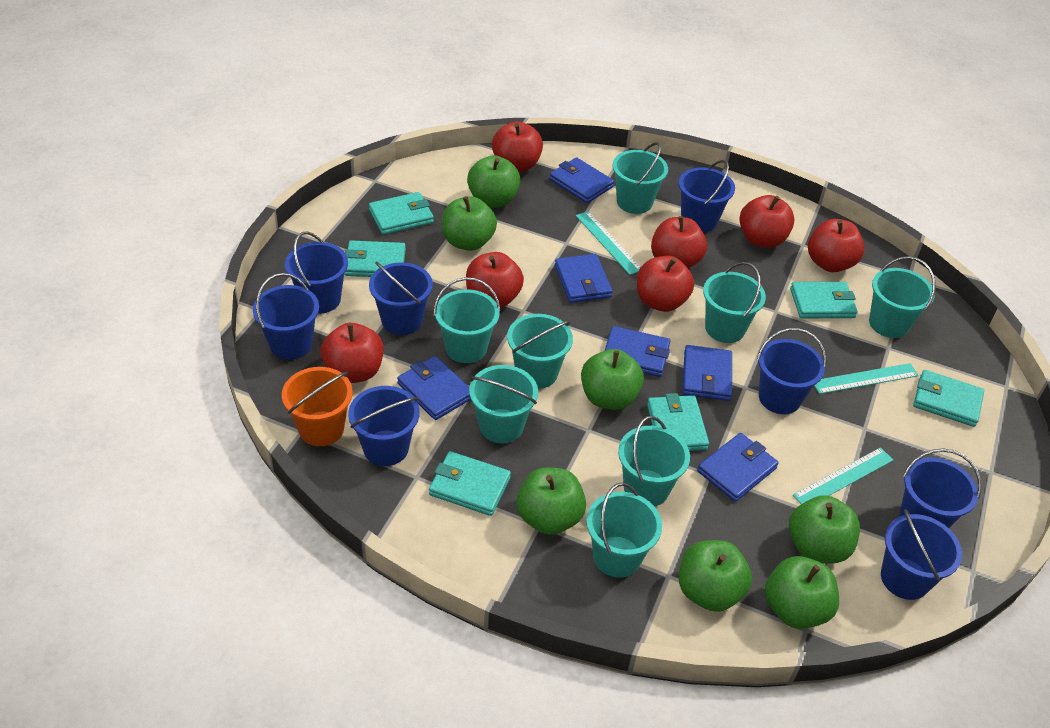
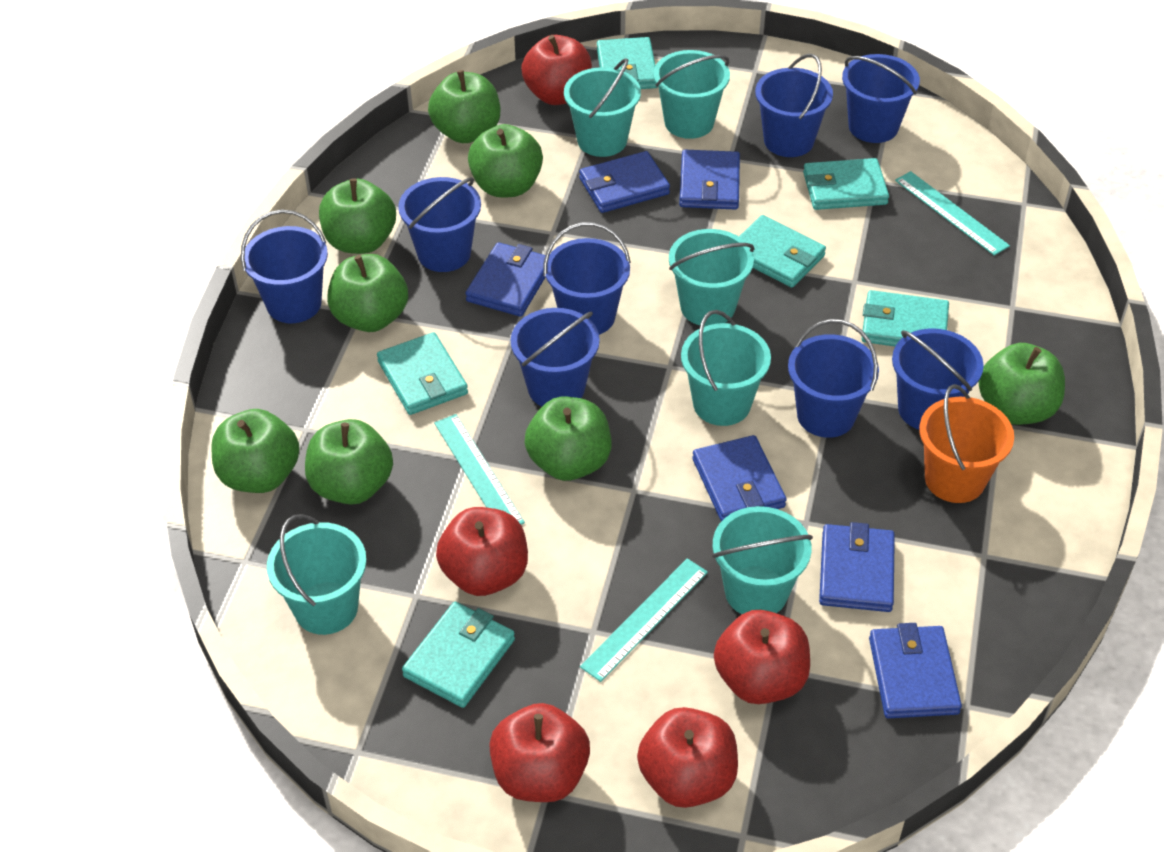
green apple: 7 -> 8
red apple: 7 -> 5
turquoise bucket: 8 -> 6

